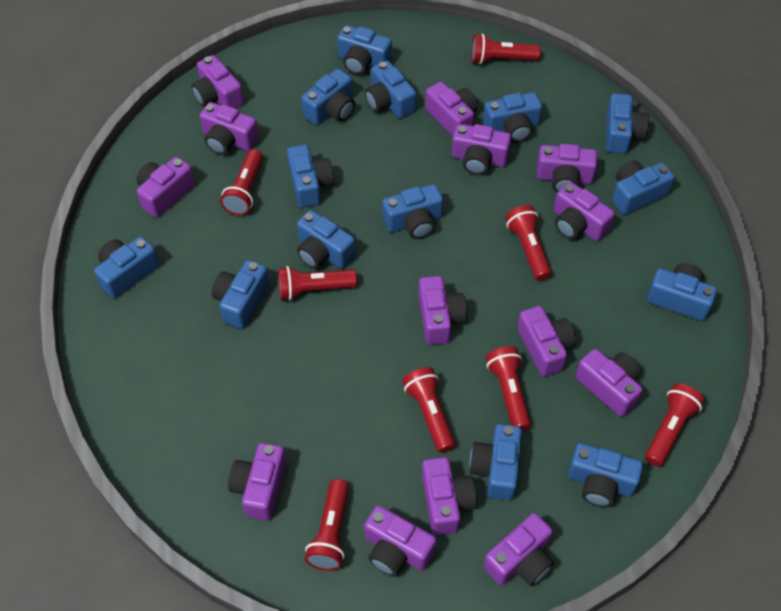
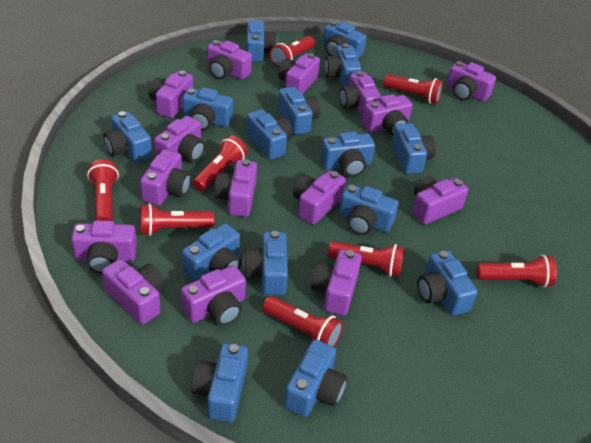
blue camera: 14 -> 15
purple camera: 14 -> 15

